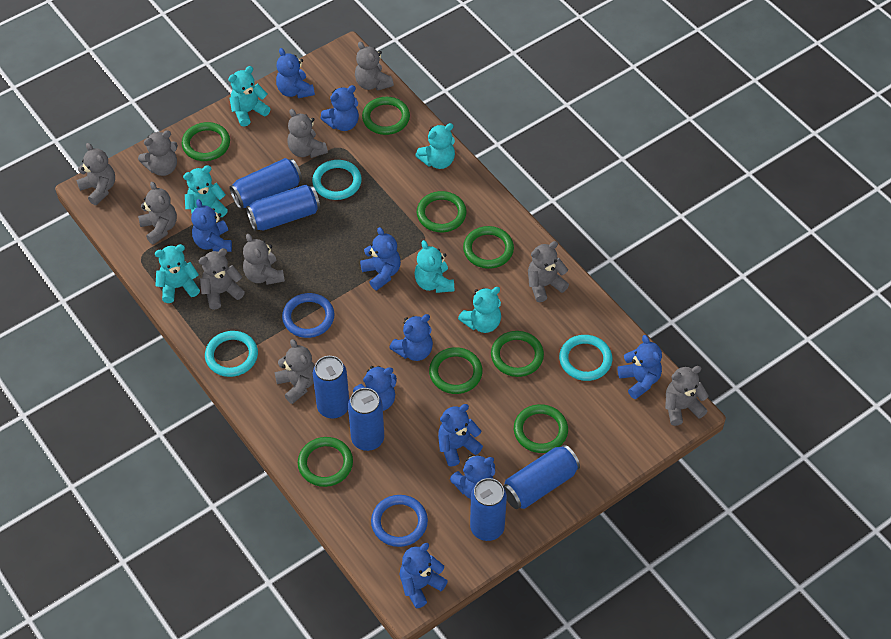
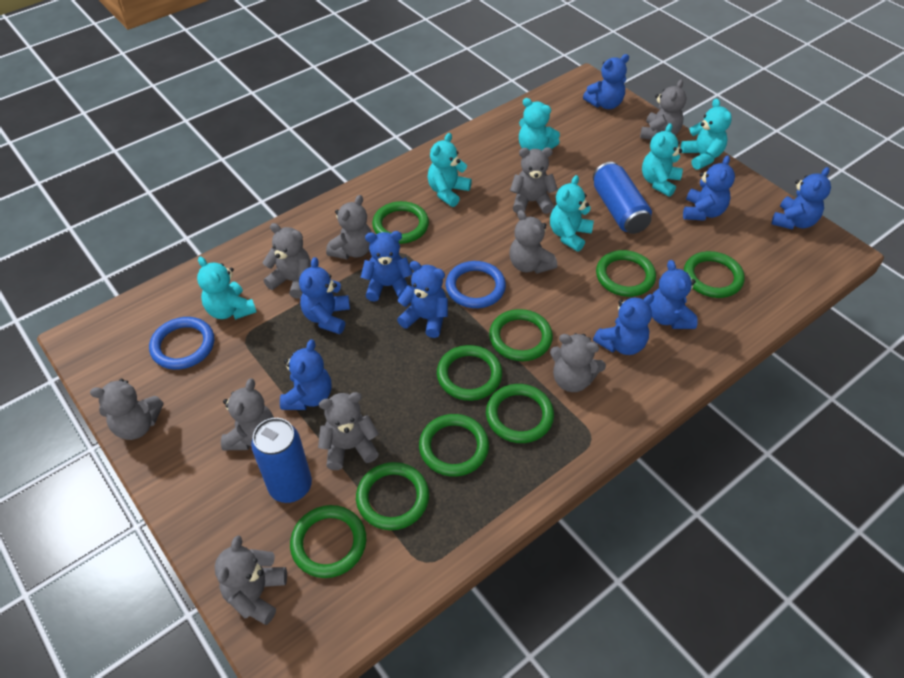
blue can: 6 -> 2
blue teddy bear: 10 -> 9
green ring: 8 -> 9
turquoise ring: 3 -> 0

